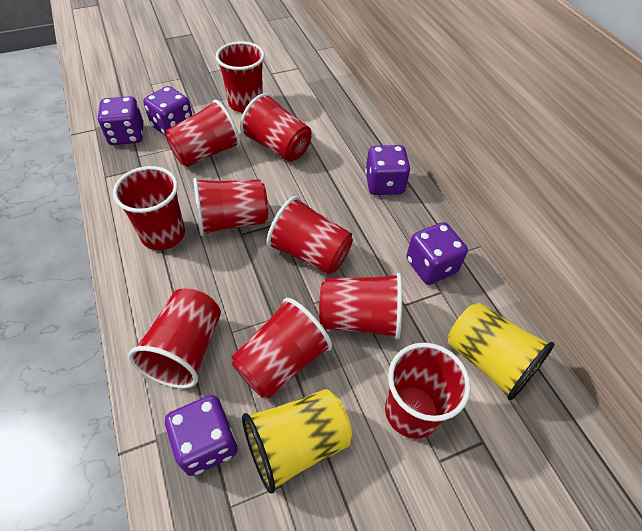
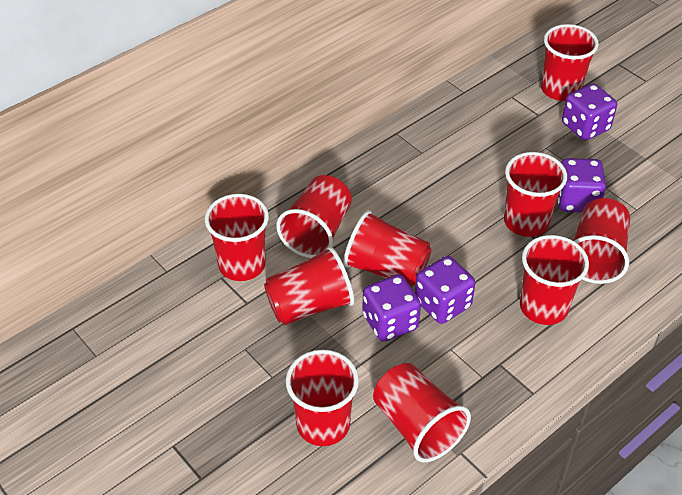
purple dice: 5 -> 4
yellow cup: 2 -> 0

